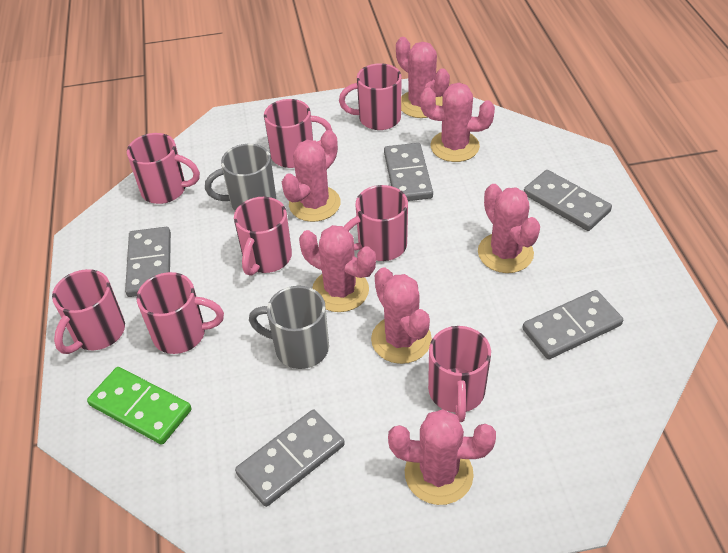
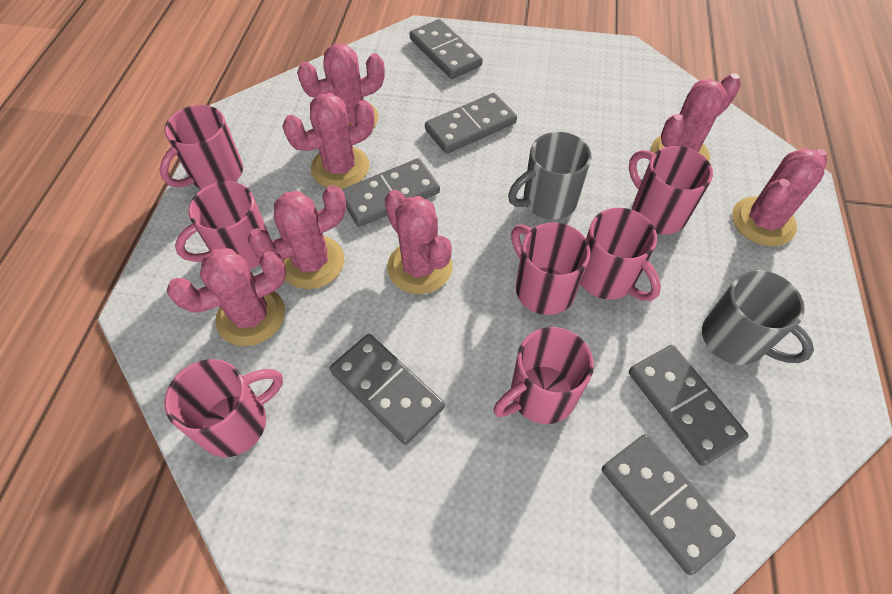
green domino: 1 -> 0
grey domino: 5 -> 6
pink mug: 8 -> 7

